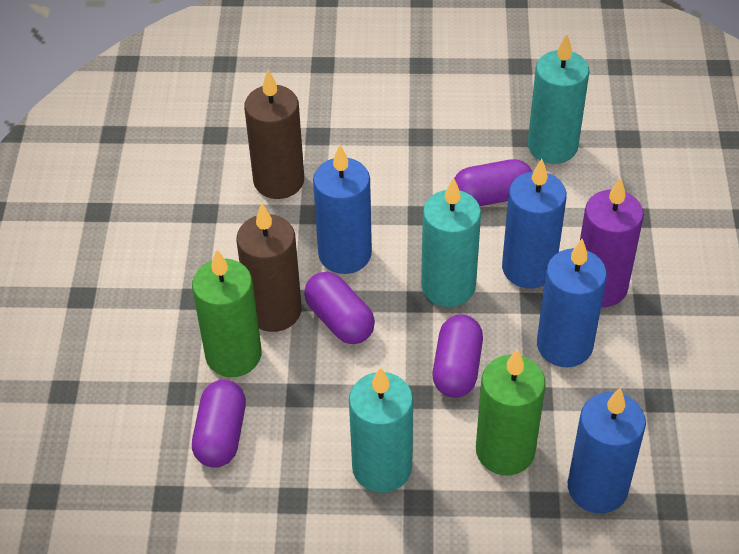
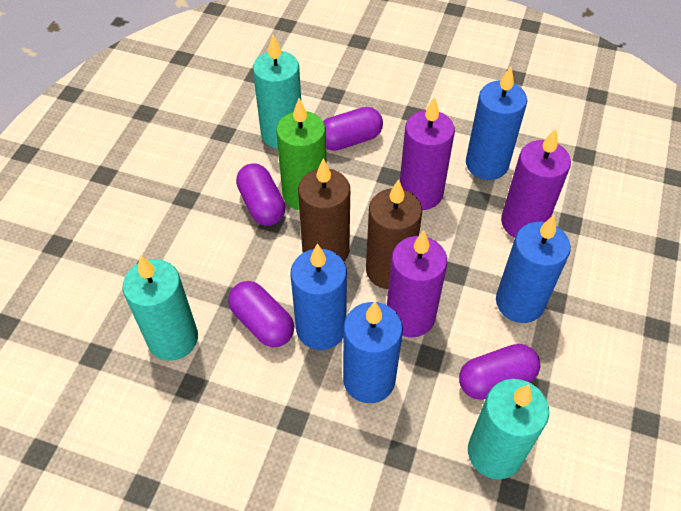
green candle: 2 -> 1
purple candle: 1 -> 3

